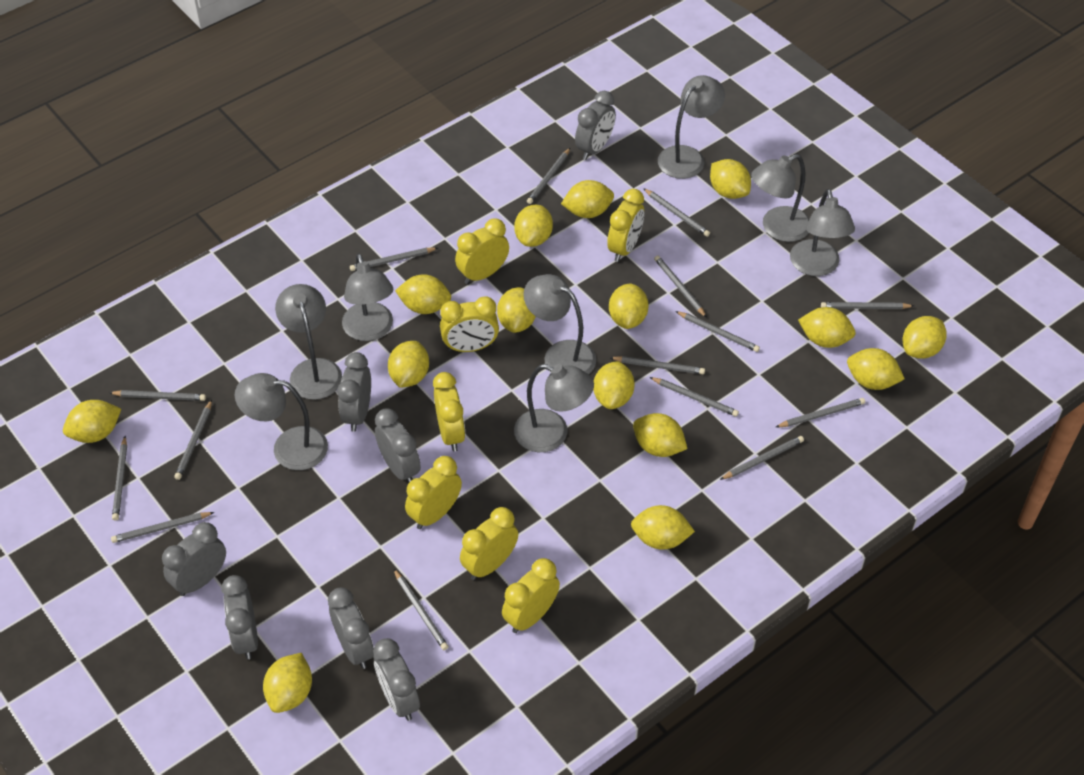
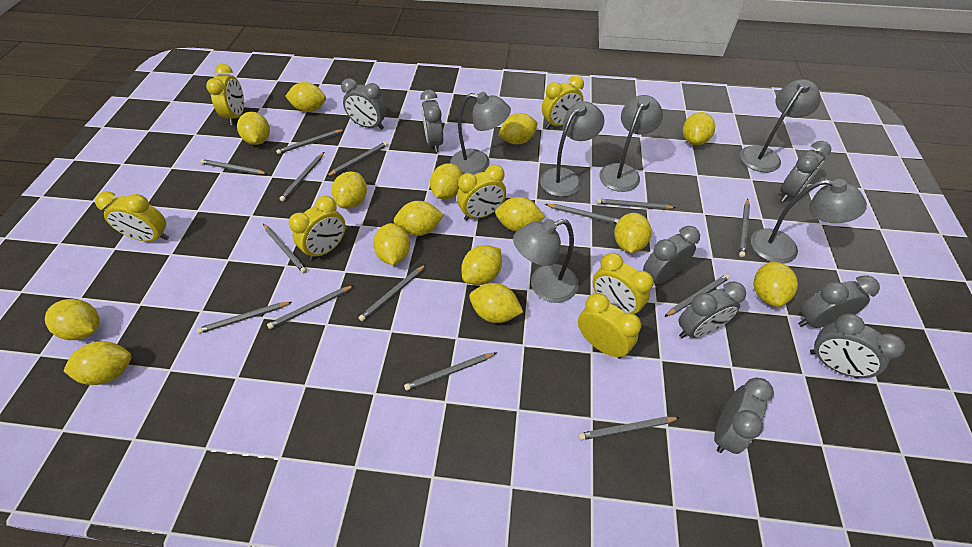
grey clock: 7 -> 8
grey lamp: 8 -> 6
grey pencil: 15 -> 14

